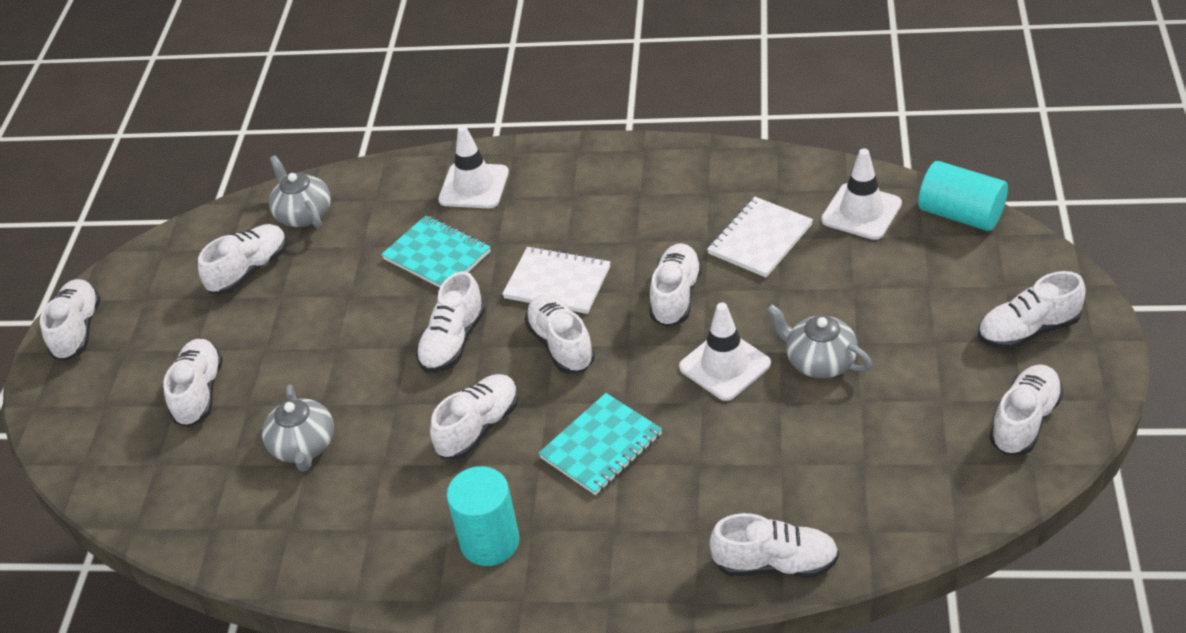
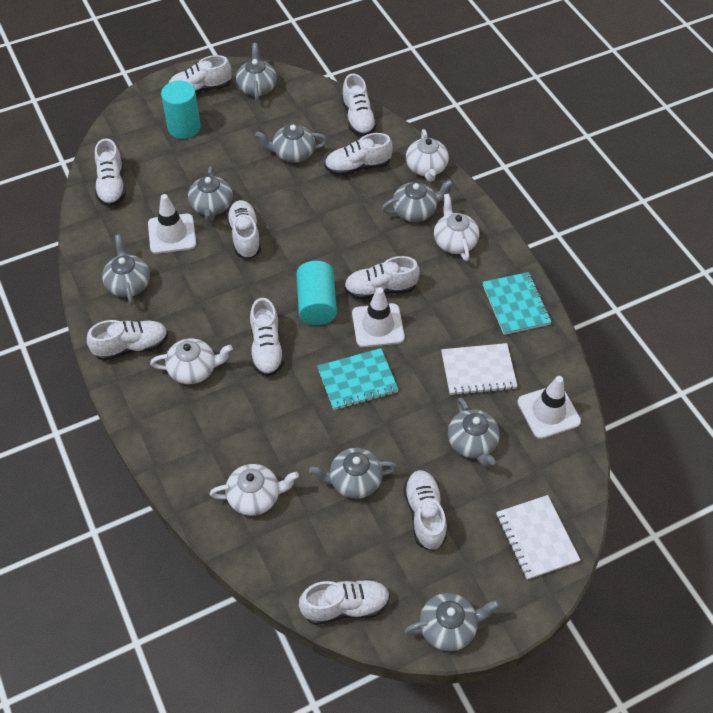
grey teapot: 3 -> 8
white teapot: 0 -> 4

